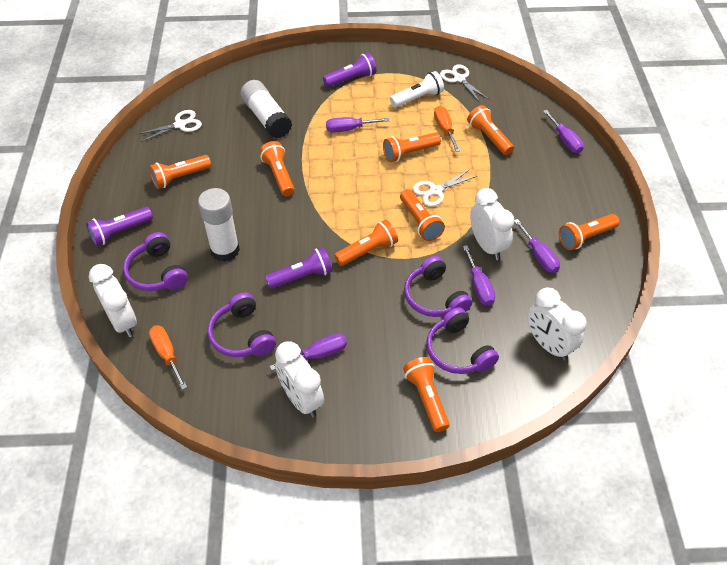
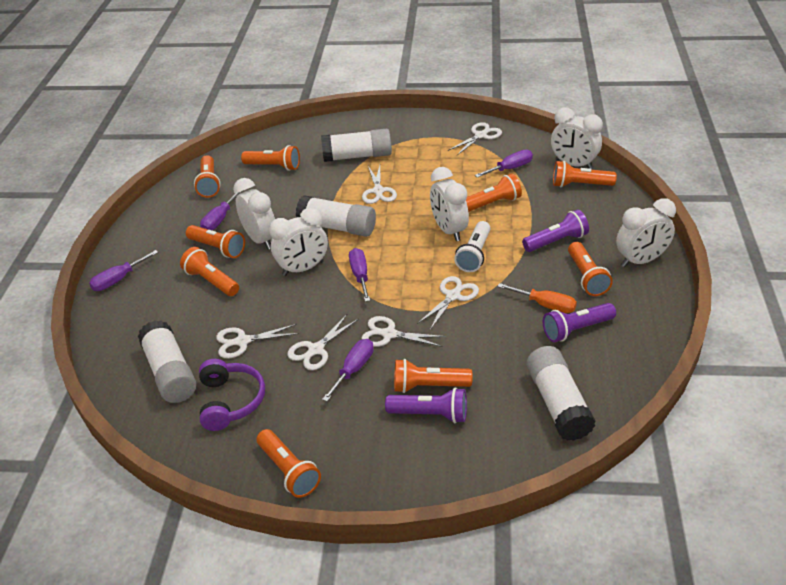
orange flashlight: 8 -> 9
orange screwdriver: 2 -> 1
purple headphones: 4 -> 1
white clock: 4 -> 5
white glue stick: 2 -> 4
white scissors: 3 -> 6

